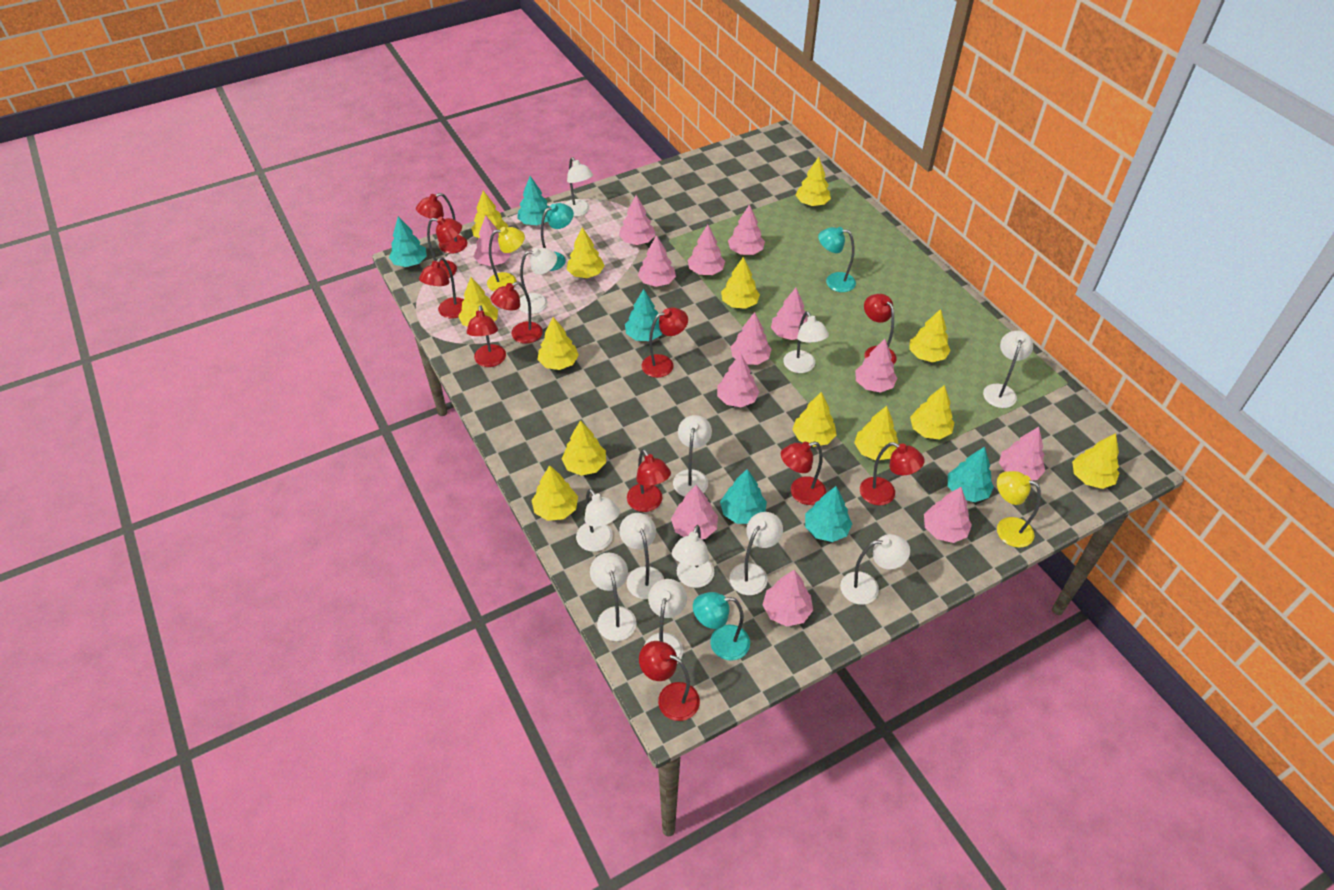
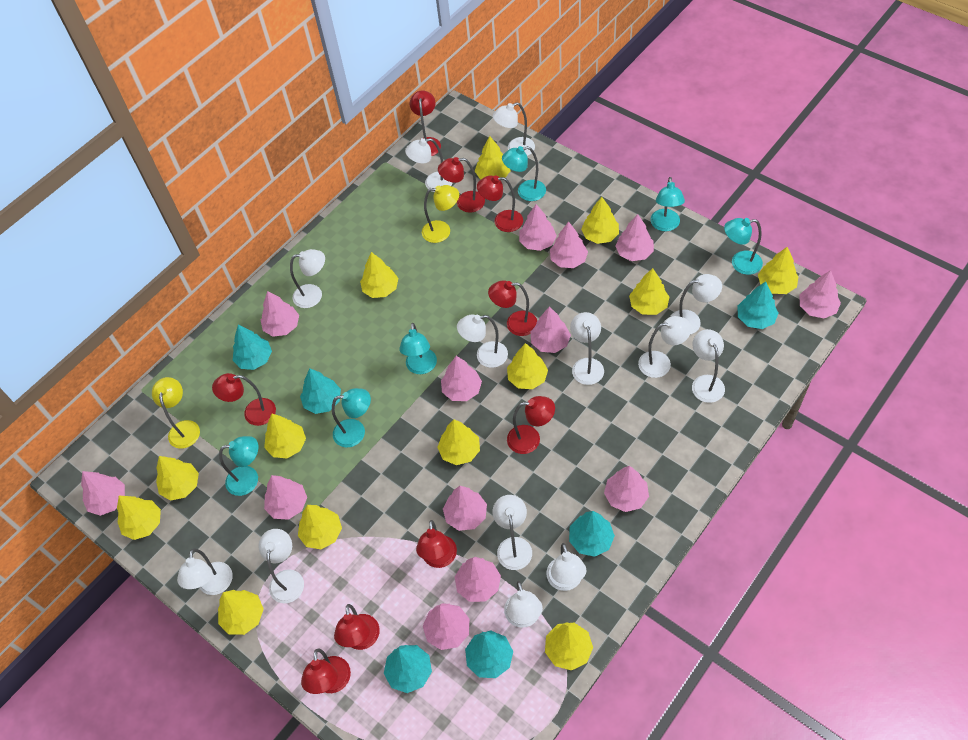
red lamp: 11 -> 9
turquoise lamp: 3 -> 6
white lamp: 12 -> 13

